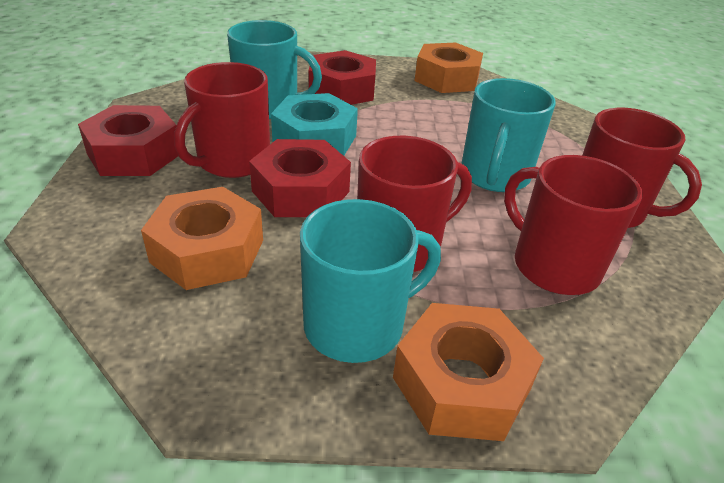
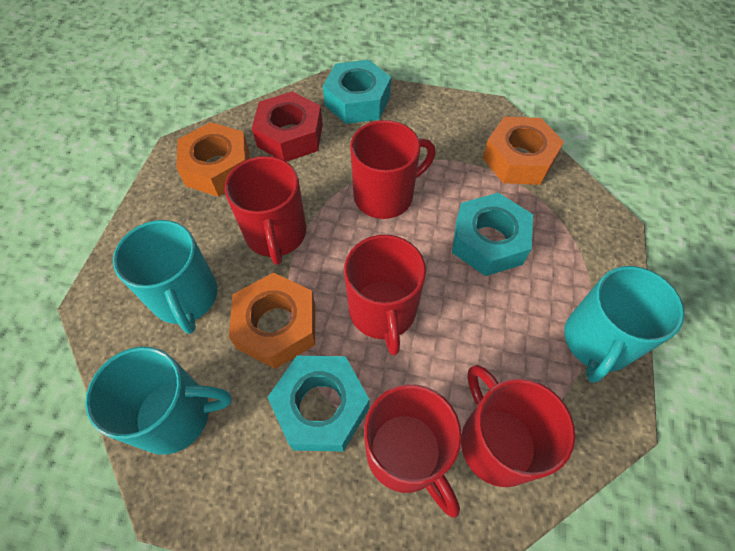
red mug: 4 -> 5
red nut: 3 -> 1
turquoise nut: 1 -> 3

